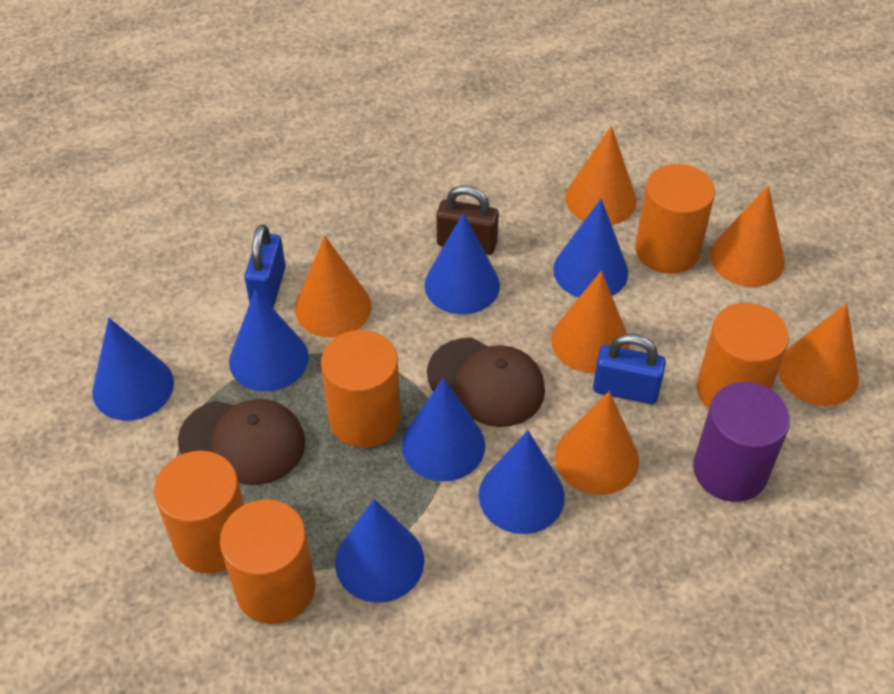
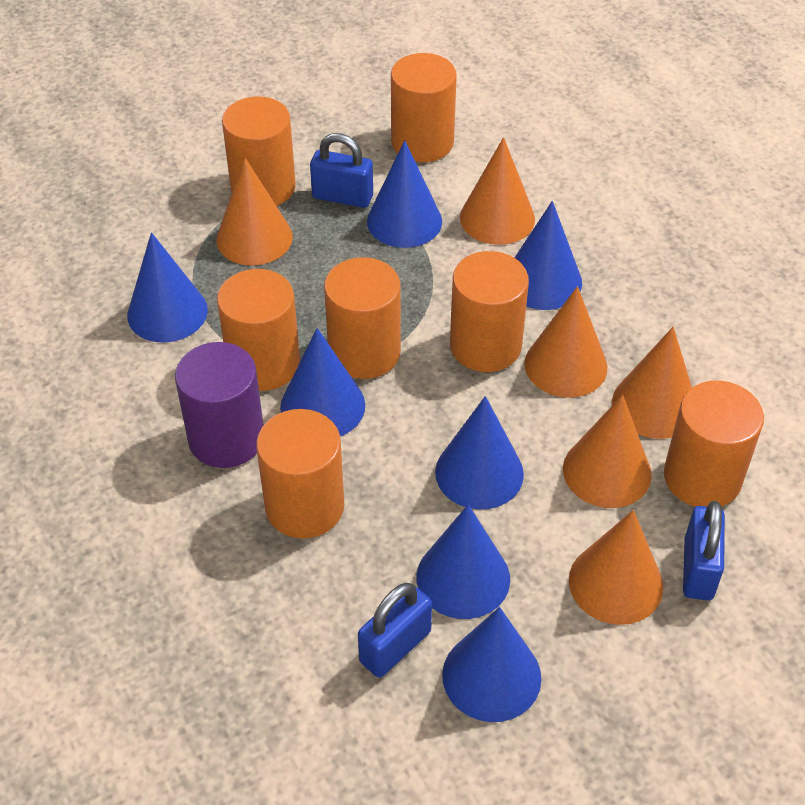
blue padlock: 2 -> 3
brown cap: 2 -> 0
brown padlock: 1 -> 0
orange cylinder: 5 -> 7

